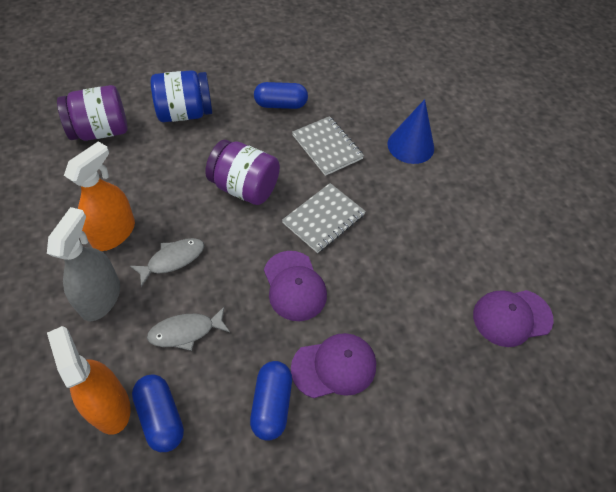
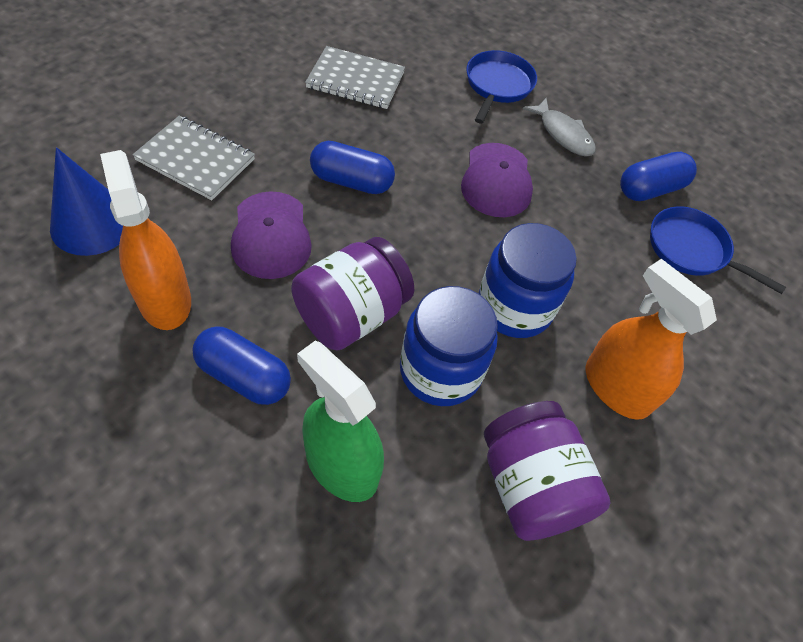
blue jar: 1 -> 2
blue pan: 0 -> 2
green spray bottle: 0 -> 1
grey fish: 2 -> 1
grey spray bottle: 1 -> 0
purple cap: 3 -> 2

